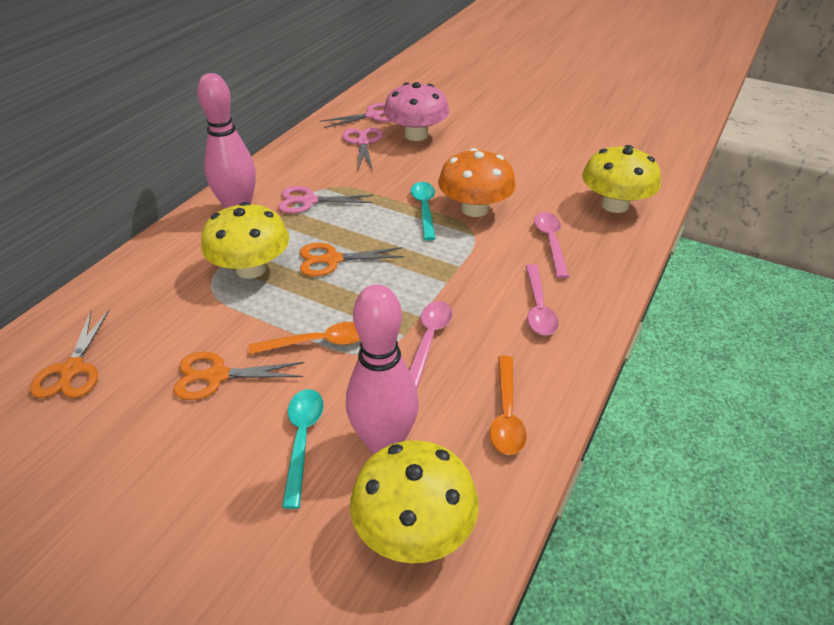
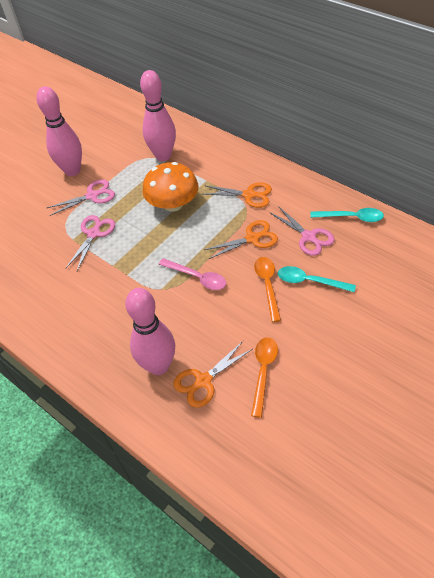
pink bowling pin: 2 -> 3
pink mushroom: 1 -> 0
pink spoon: 3 -> 1
yellow mushroom: 3 -> 0

